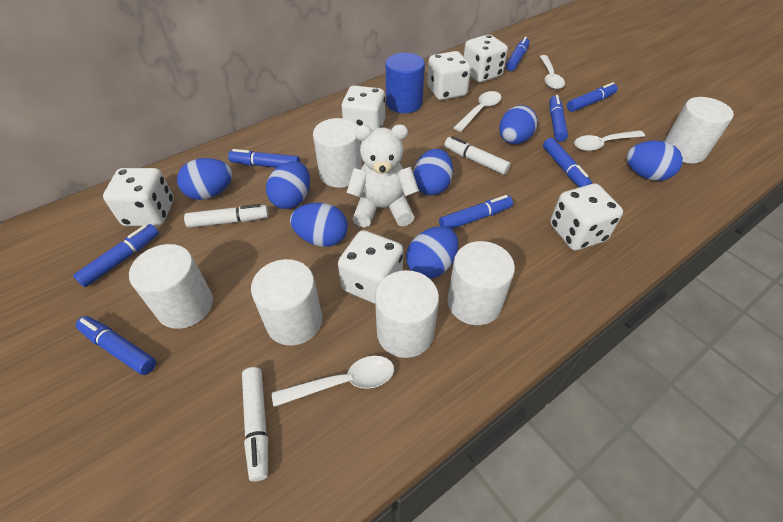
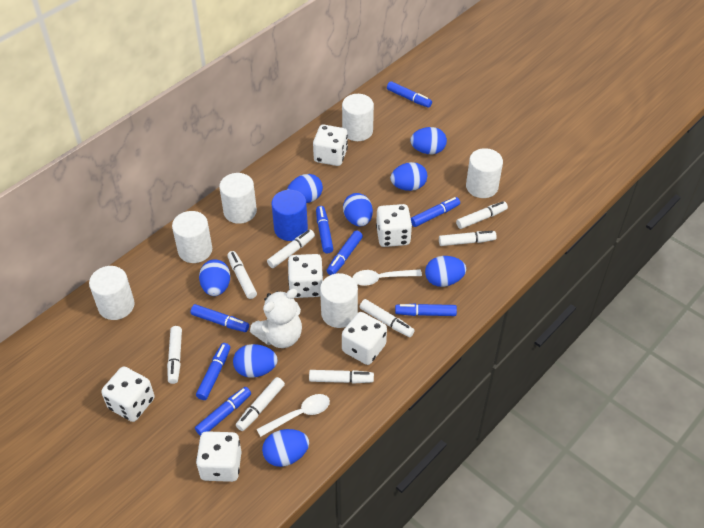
blue egg: 7 -> 8
white marker: 3 -> 8
white spoon: 4 -> 2

